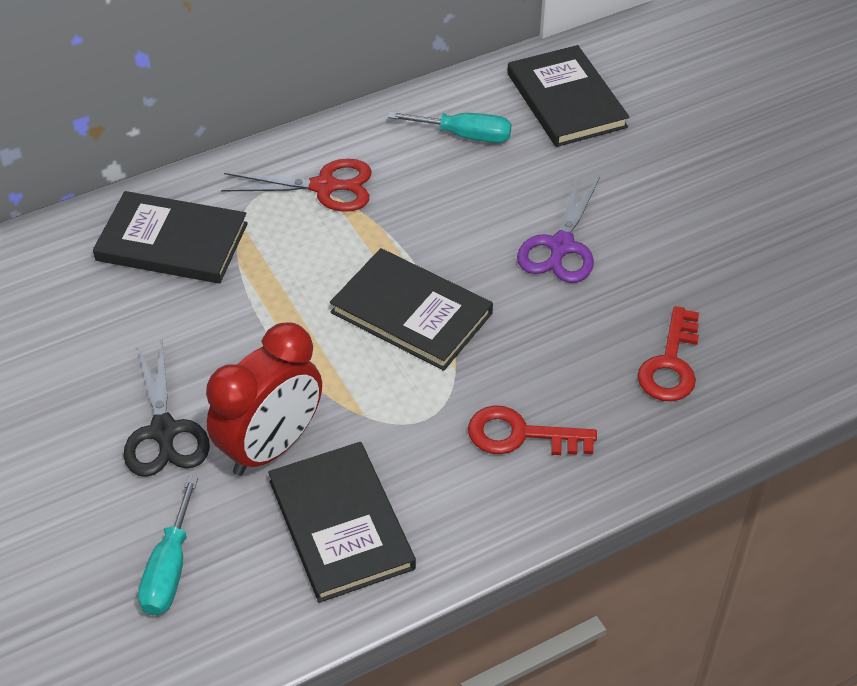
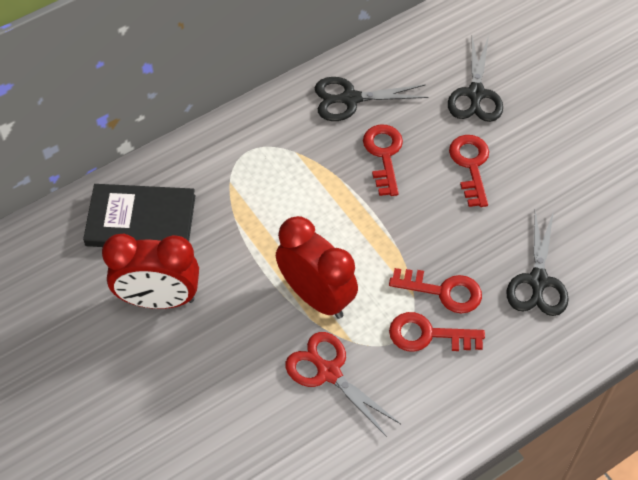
black book: 4 -> 1
black scissors: 1 -> 3
purple scissors: 1 -> 0
red clock: 1 -> 2
red key: 2 -> 4
turquoise screwdriver: 2 -> 0

